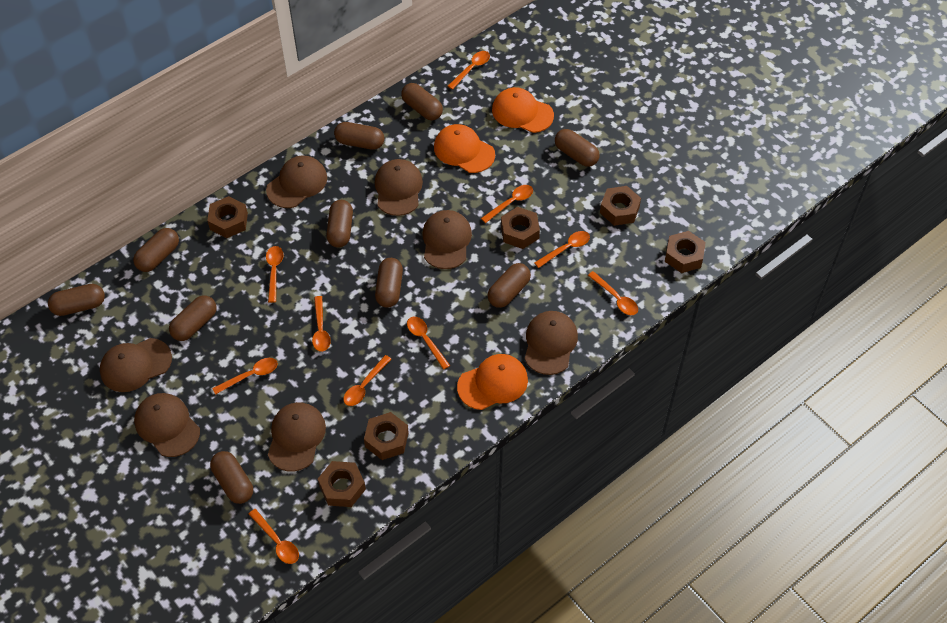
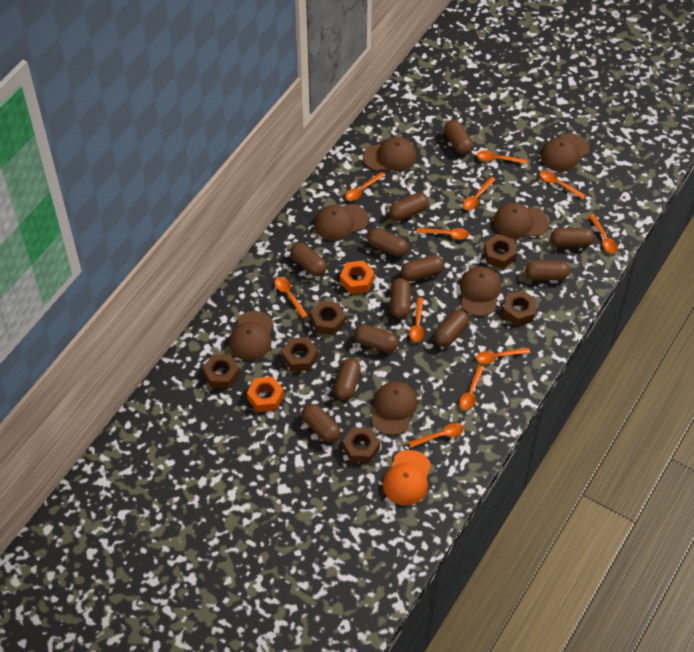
brown capsule: 10 -> 12
orange cap: 3 -> 1
orange nut: 0 -> 2
orange spoon: 10 -> 11

